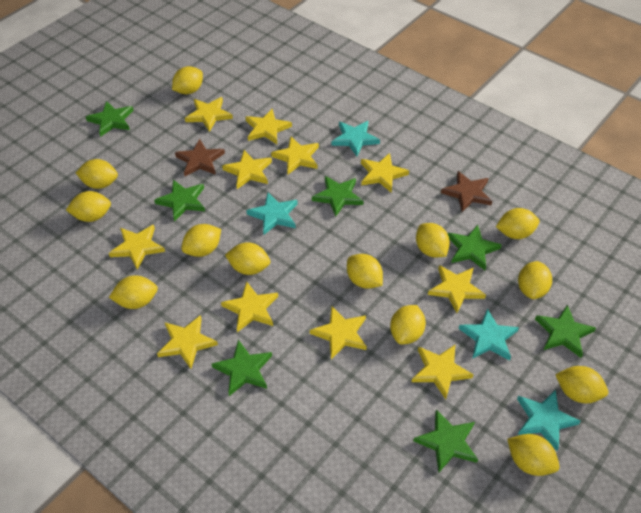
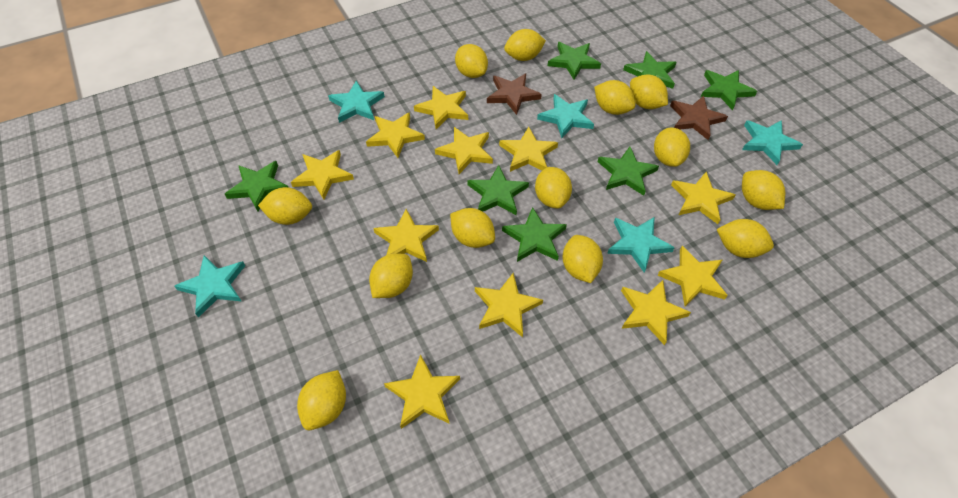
turquoise star: 4 -> 5

